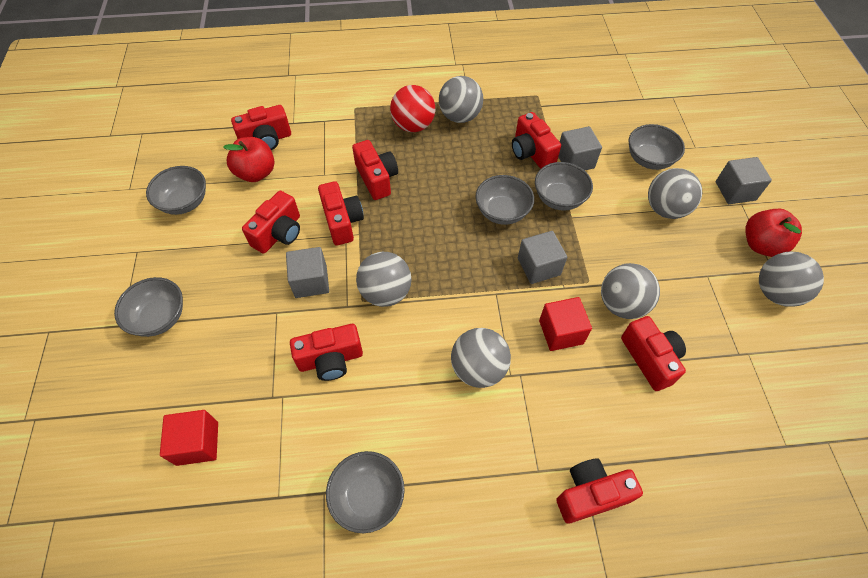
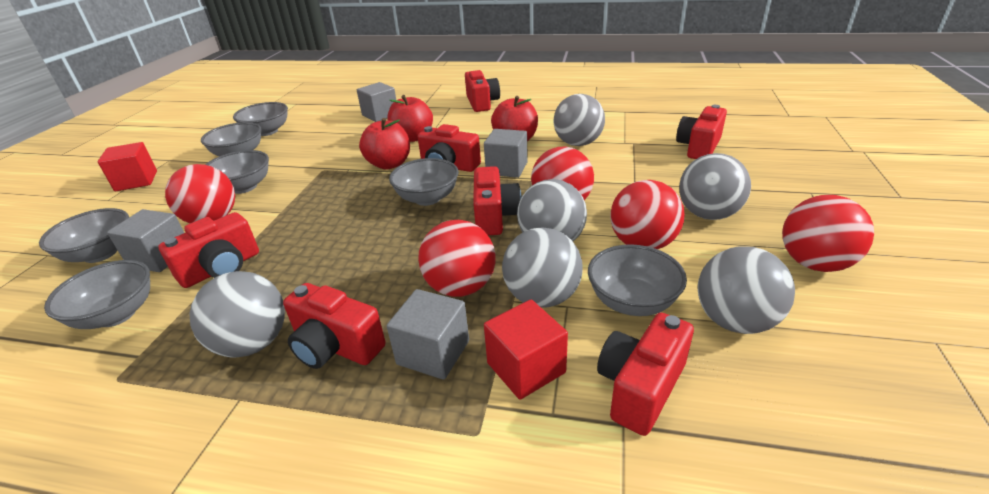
grey bowl: 6 -> 7
red apple: 2 -> 3
red ball: 1 -> 5
red camera: 8 -> 7

